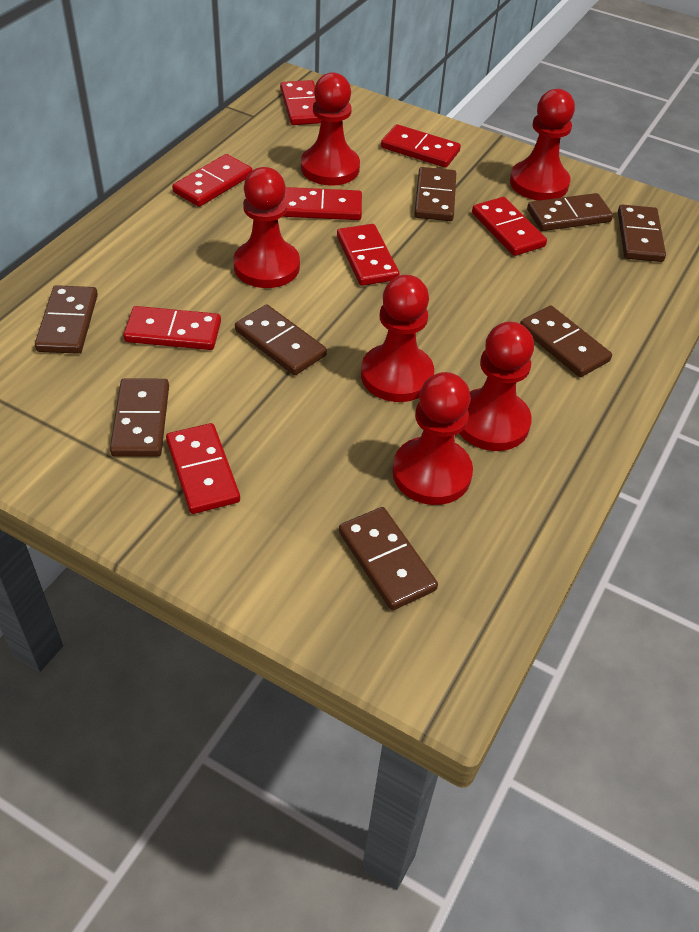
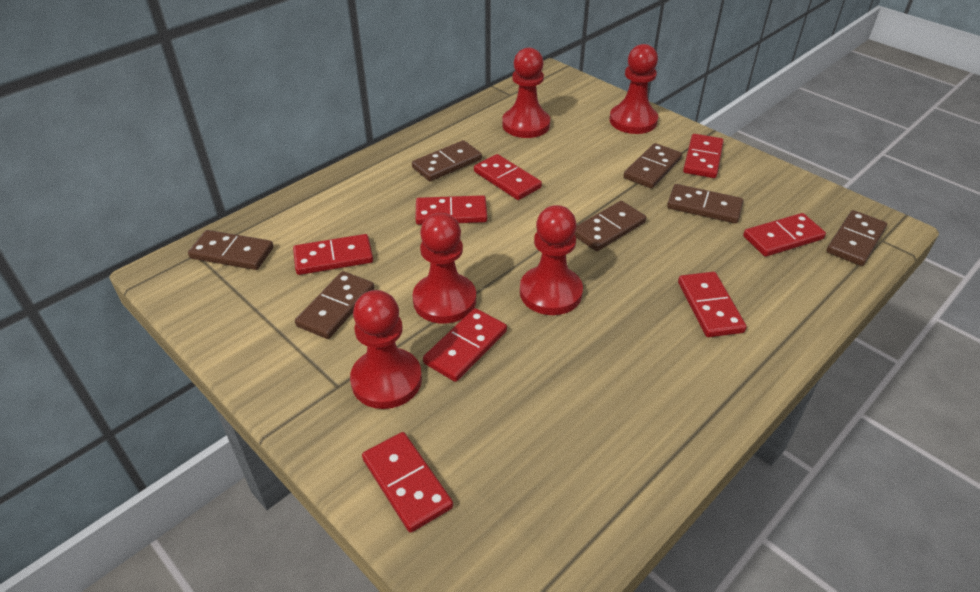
brown domino: 8 -> 7
red pawn: 6 -> 5

